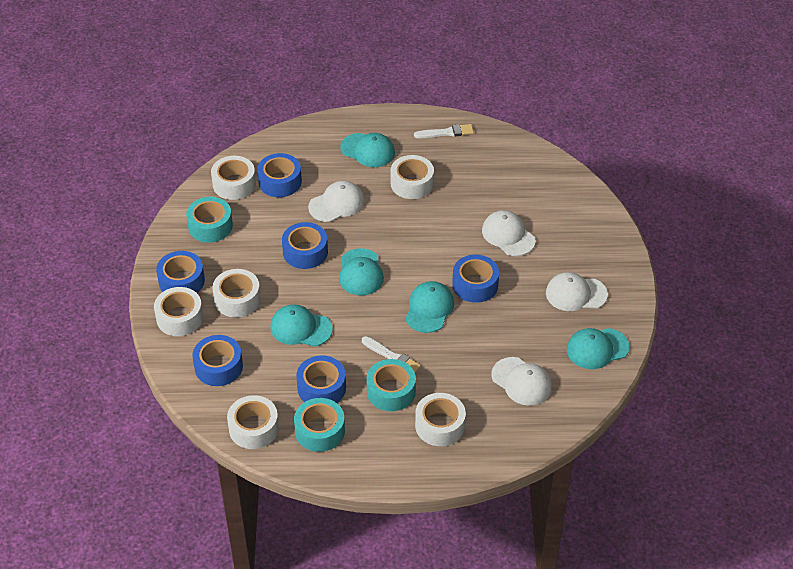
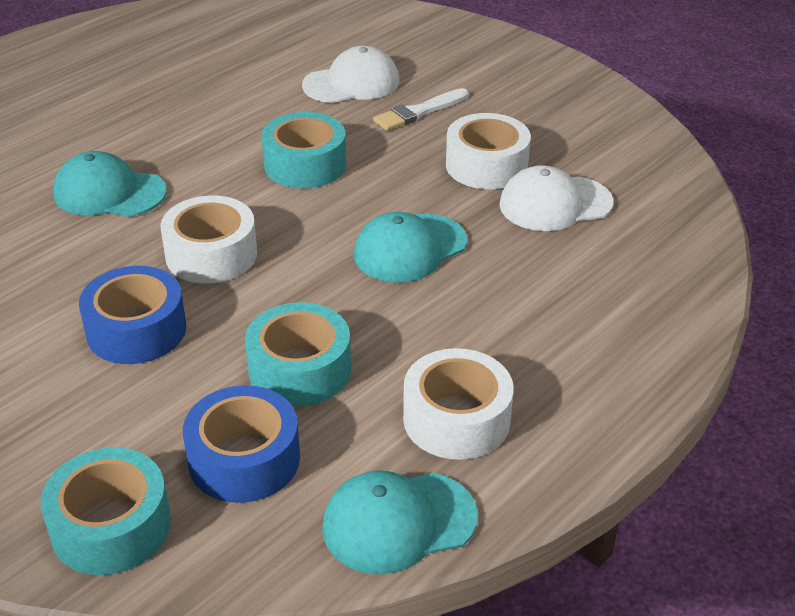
blue tape: 6 -> 2
turquoise cap: 5 -> 3
white brush: 2 -> 1
white cap: 4 -> 2
white tape: 6 -> 3

